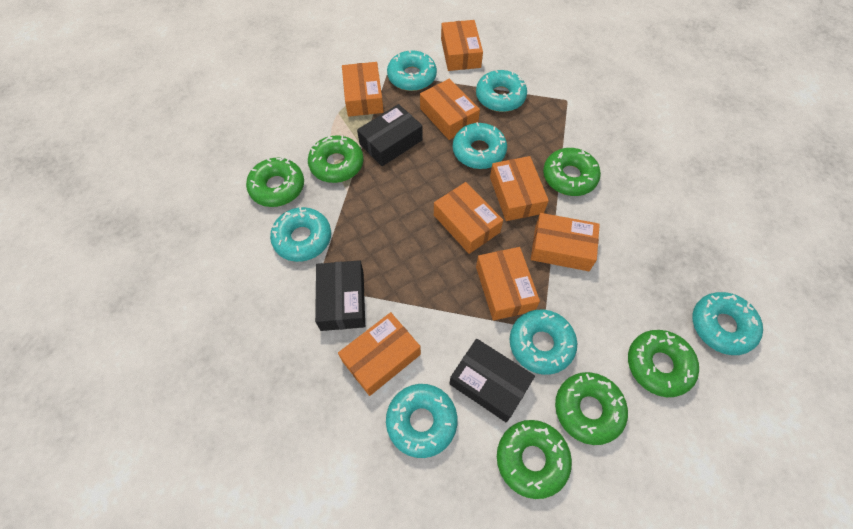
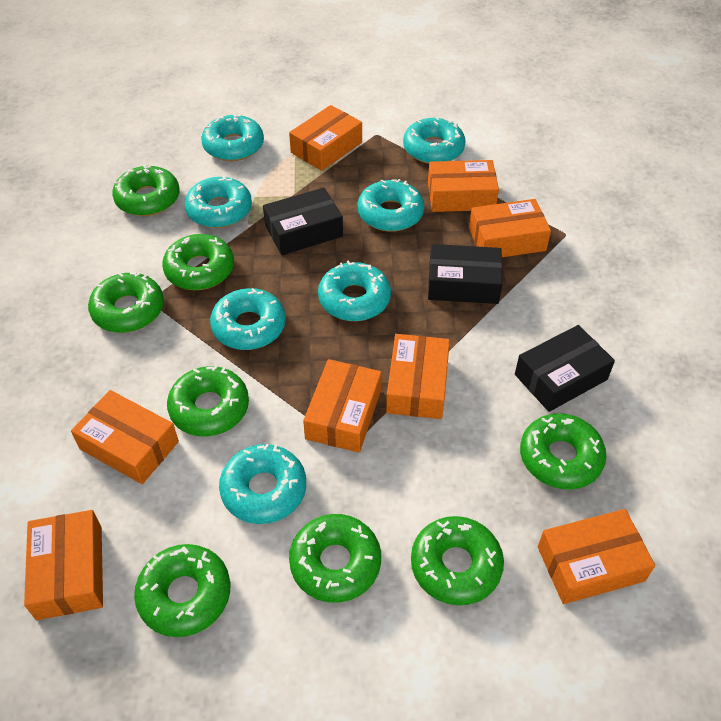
green donut: 6 -> 8

